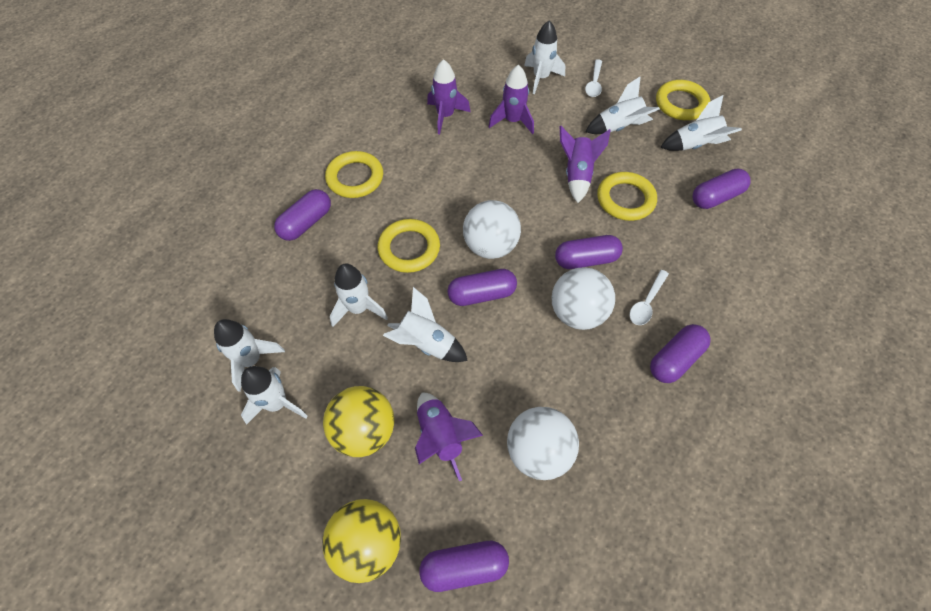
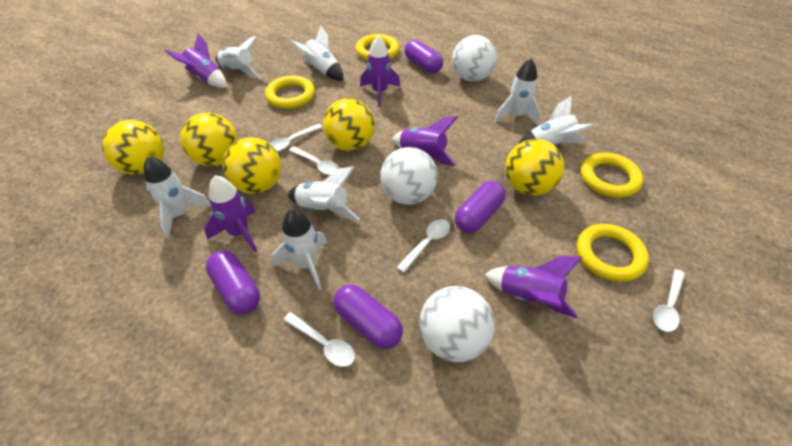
purple capsule: 6 -> 4
purple rocket: 4 -> 5
white spoon: 2 -> 5
yellow ball: 2 -> 5

